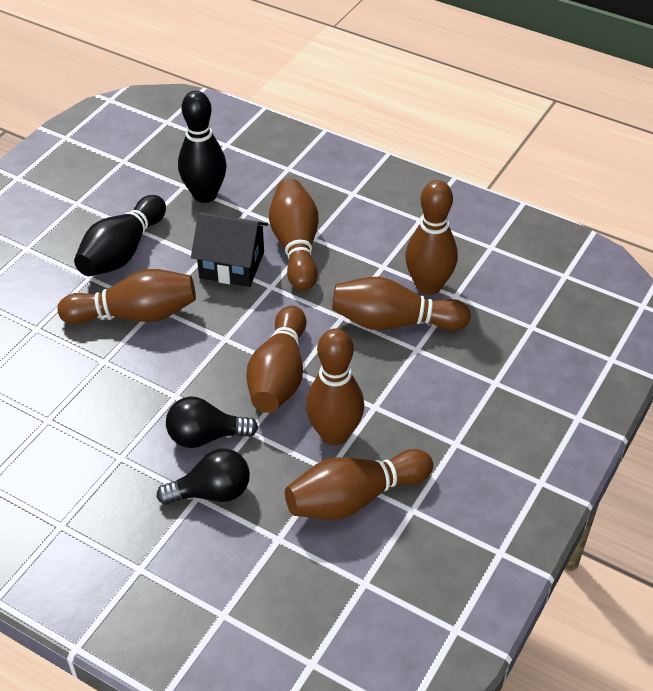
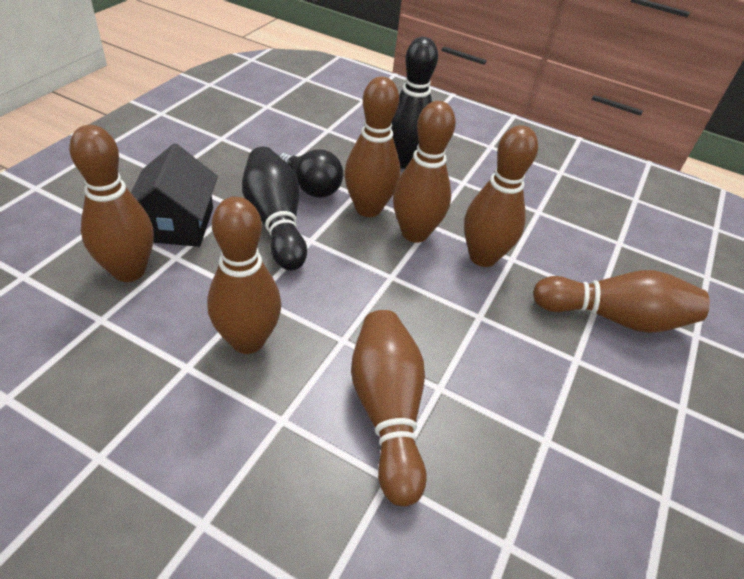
black light bulb: 2 -> 1

